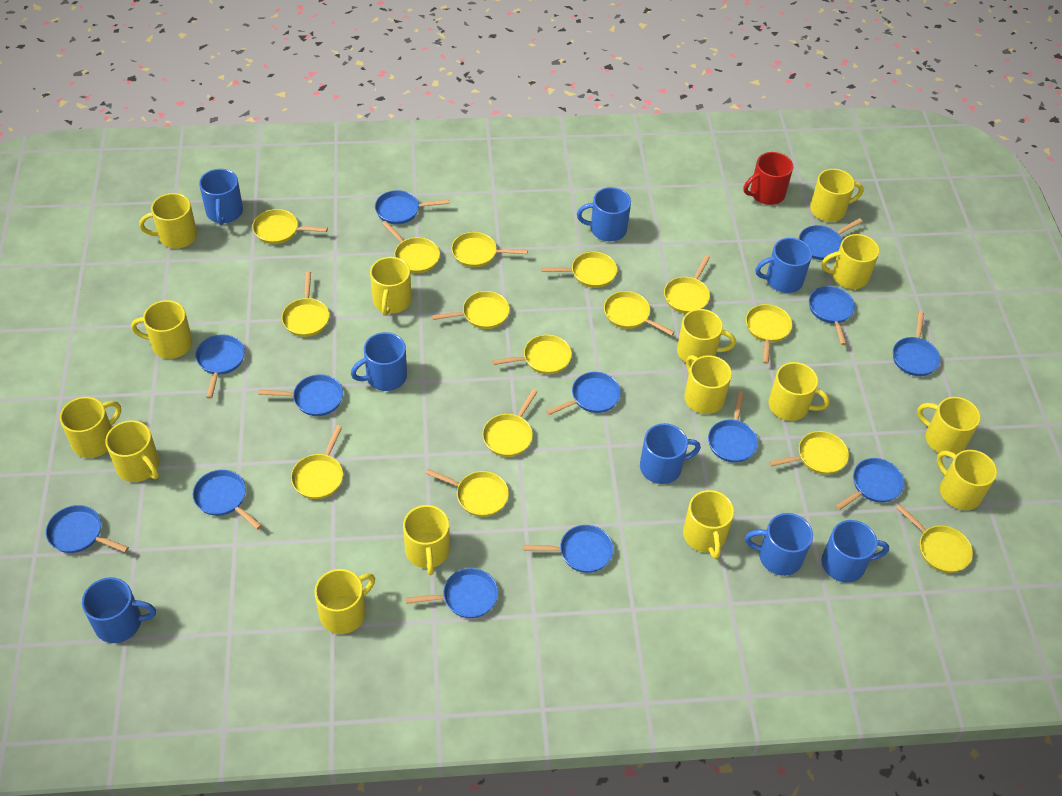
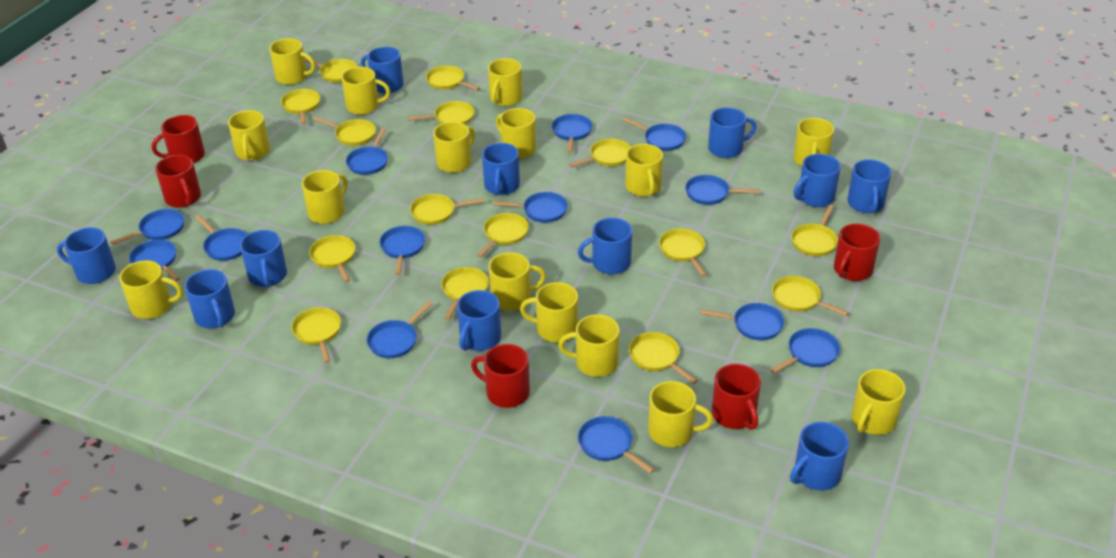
blue mug: 8 -> 11
red mug: 1 -> 5

